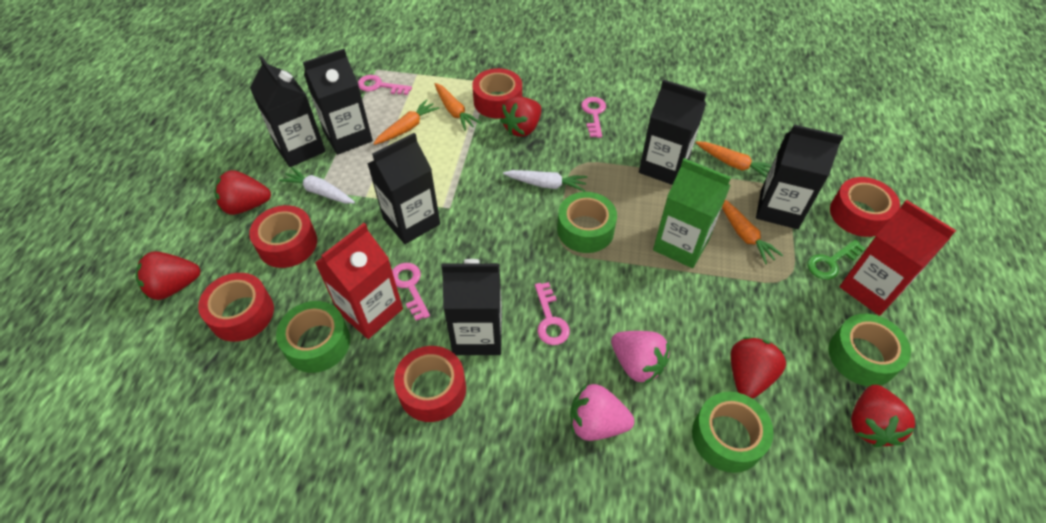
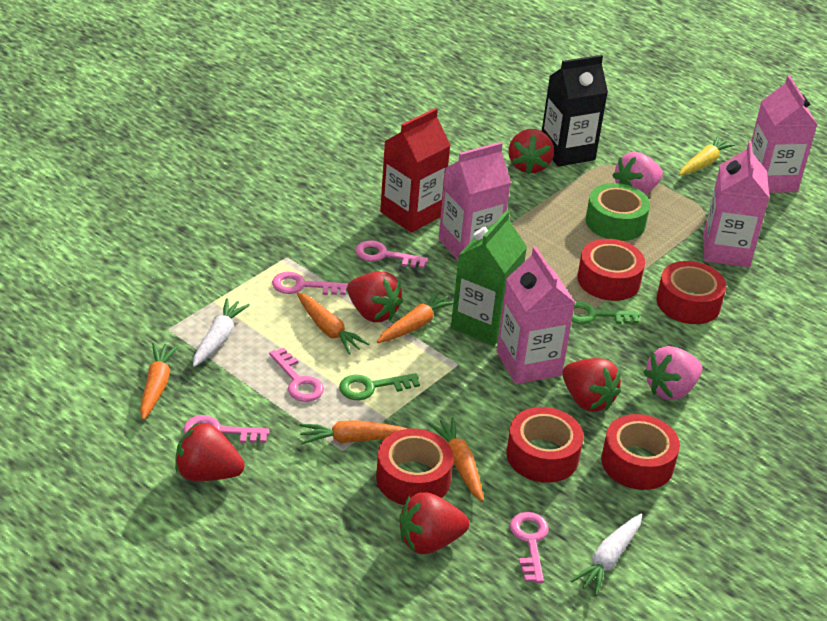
black carton: 6 -> 1
green key: 1 -> 2
green tape: 4 -> 1
orange carrot: 4 -> 5
pink carton: 0 -> 4
pink key: 4 -> 5
red carton: 2 -> 1
yellow carrot: 0 -> 1

